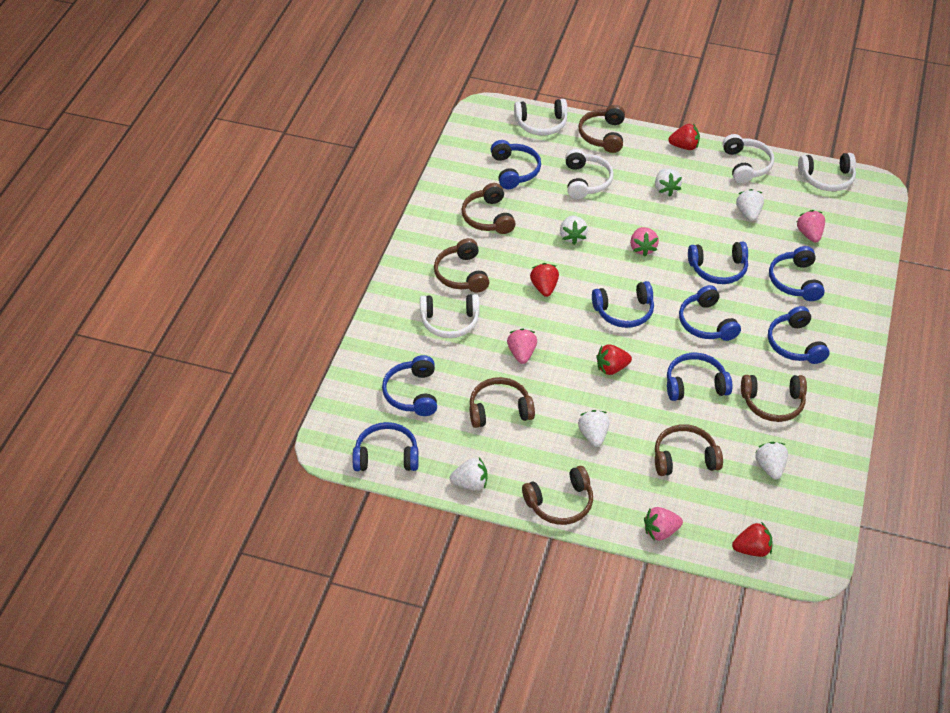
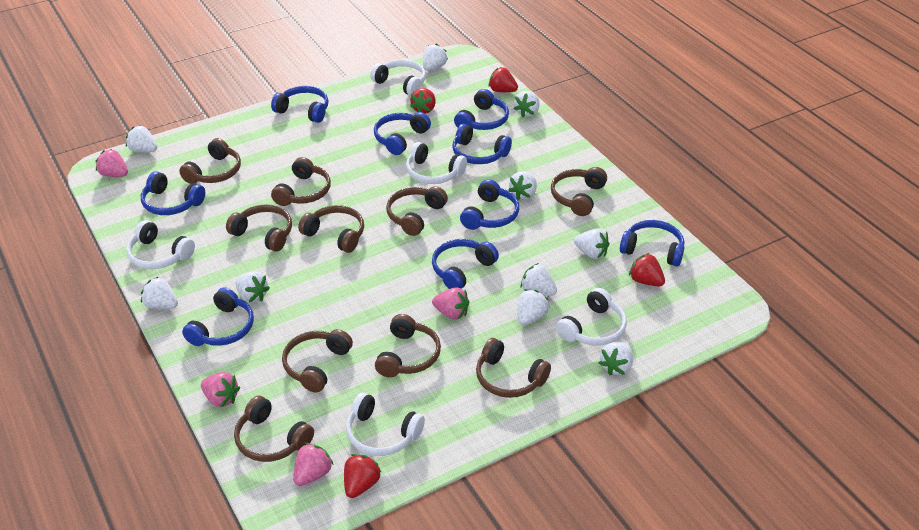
brown headphones: 7 -> 10
white strawberry: 6 -> 10

